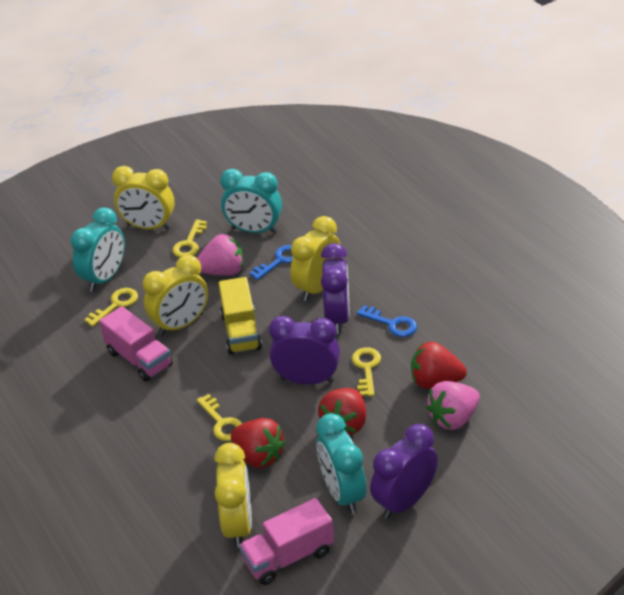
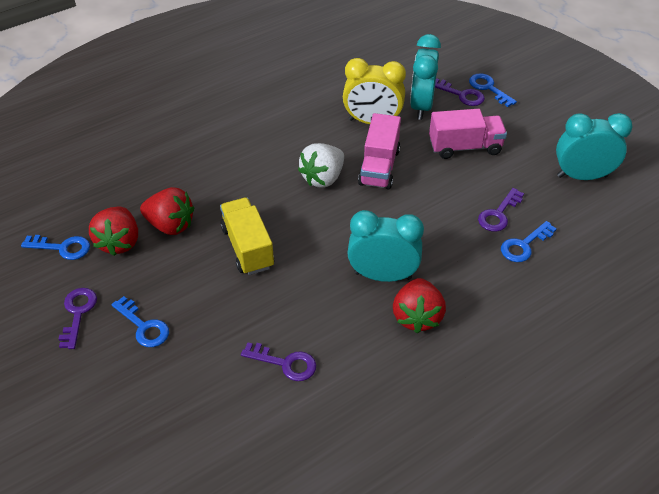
blue key: 2 -> 4
pink strawberry: 2 -> 0
purple clock: 3 -> 0
purple key: 0 -> 4
white strawberry: 0 -> 1
yellow clock: 4 -> 1
yellow key: 4 -> 0

